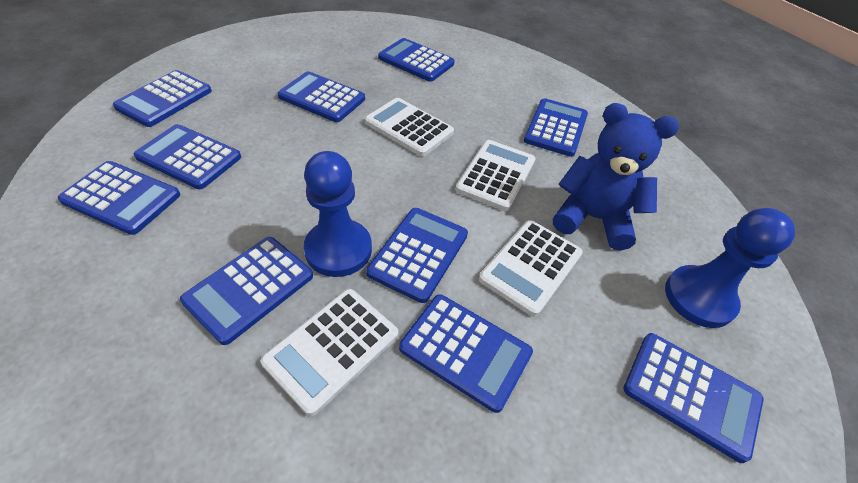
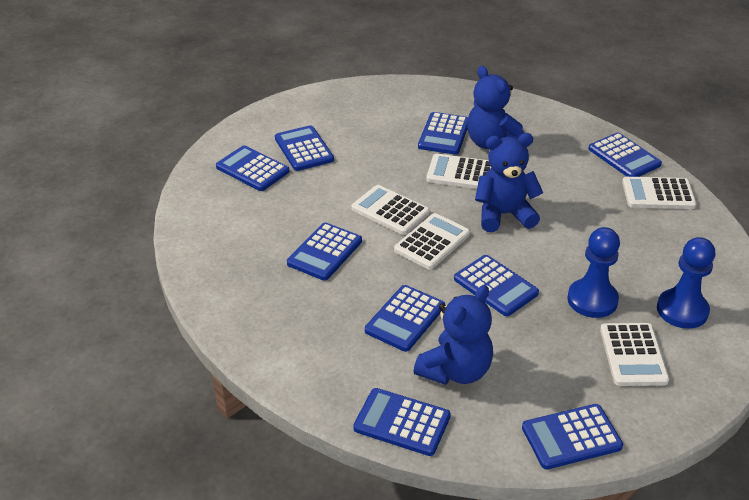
blue calculator: 10 -> 9
blue teddy bear: 1 -> 3
white calculator: 4 -> 5

